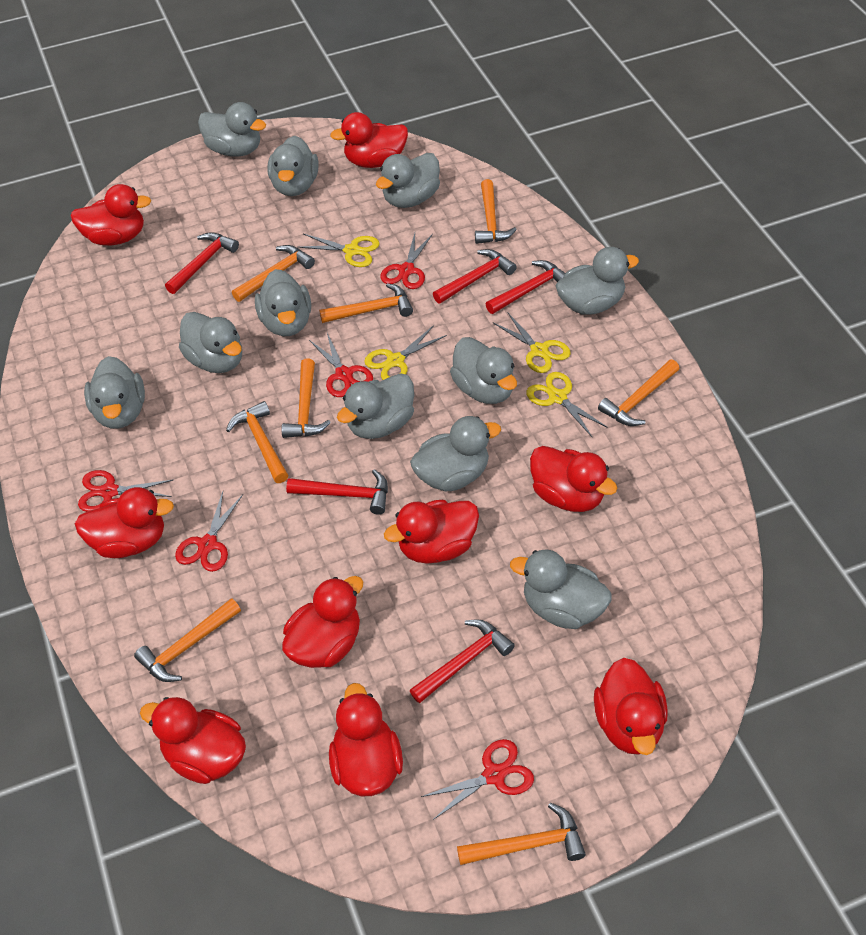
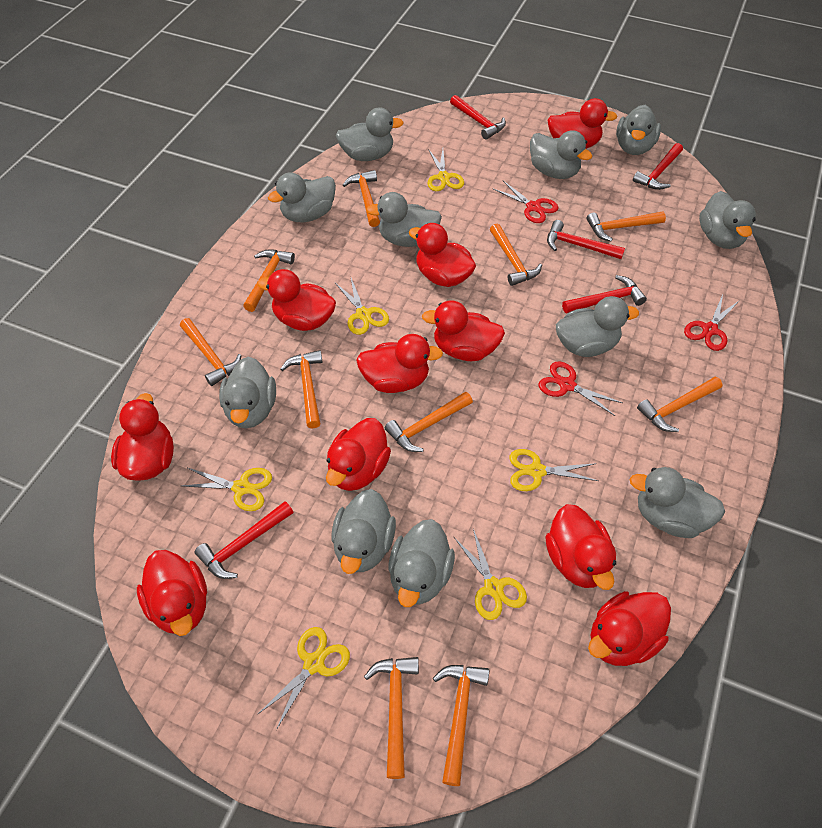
orange hammer: 8 -> 10
red duck: 9 -> 10
red scissors: 5 -> 3
yellow scissors: 4 -> 6

